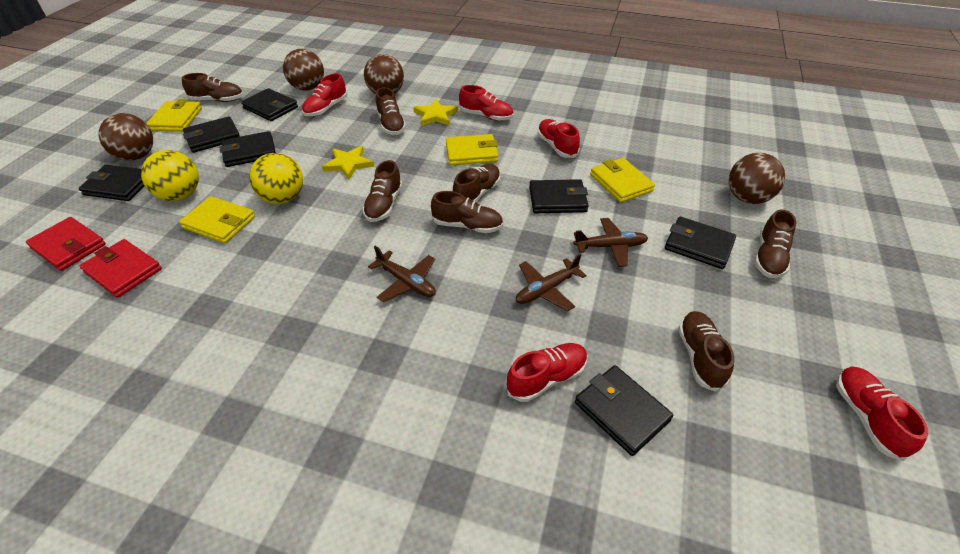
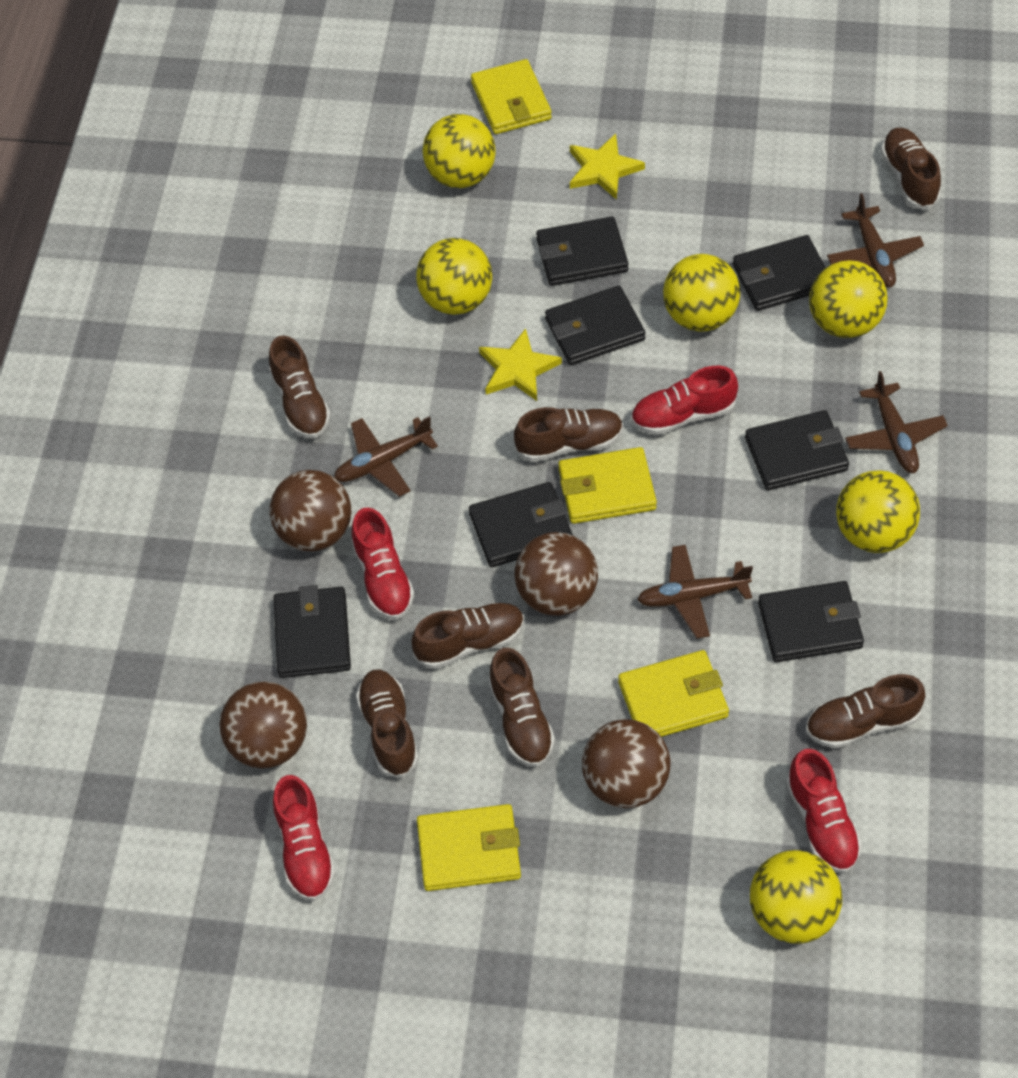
brown plane: 3 -> 4
red shoe: 5 -> 4
red wallet: 2 -> 0
yellow ball: 2 -> 6

